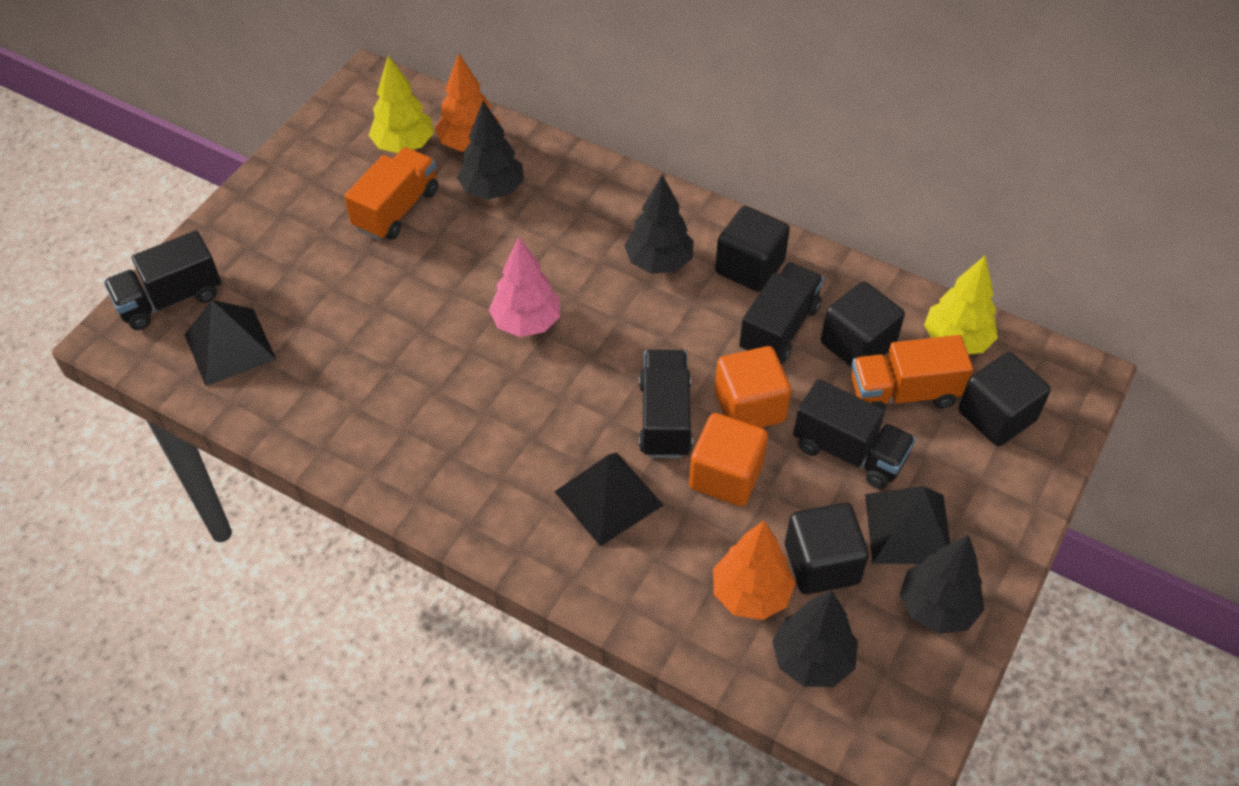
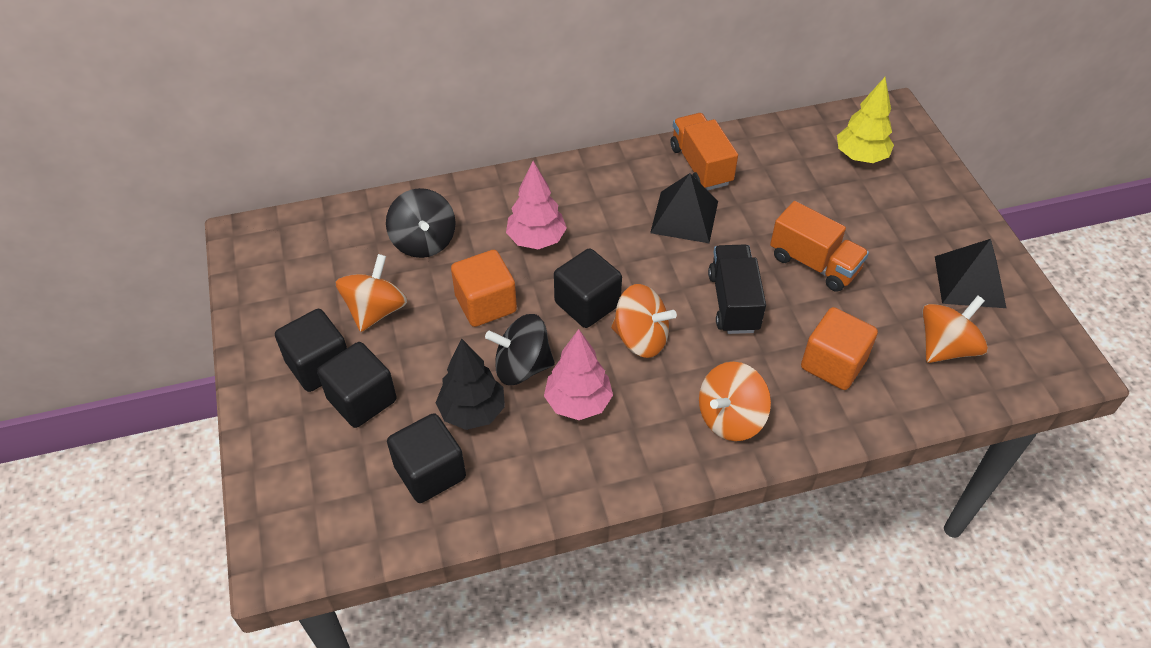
black pyramid: 3 -> 2
black spinning top: 0 -> 2
black tree: 4 -> 1
black truck: 4 -> 1
orange spinning top: 0 -> 4
orange tree: 2 -> 0
pink tree: 1 -> 2
yellow tree: 2 -> 1

